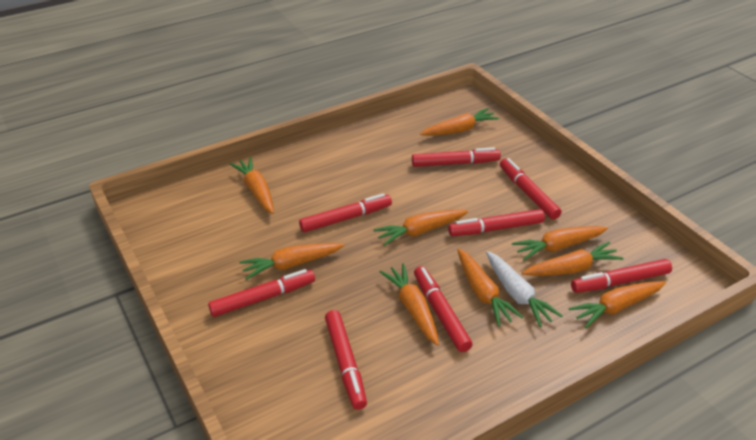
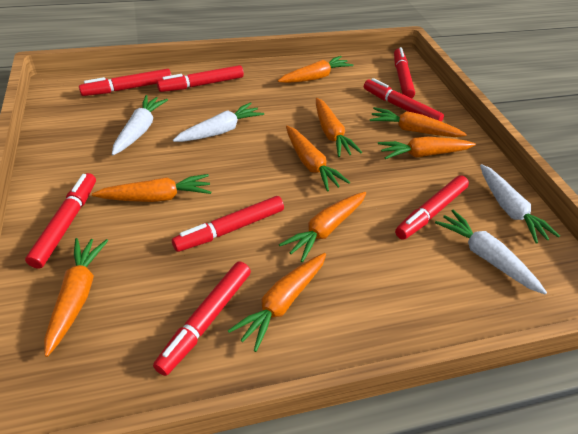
white carrot: 1 -> 4

